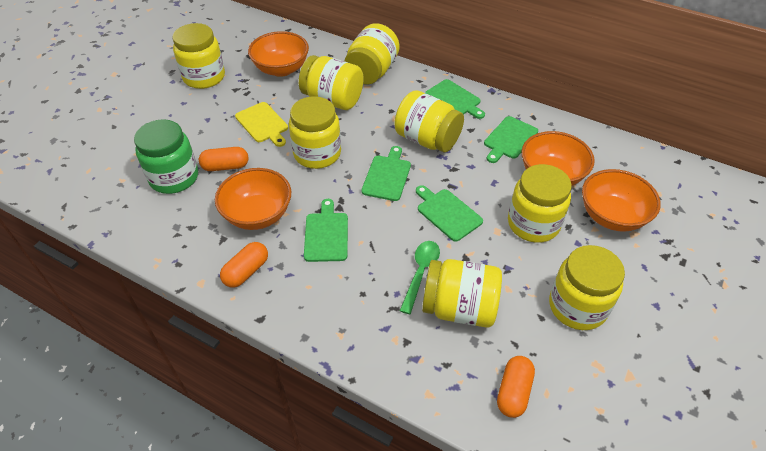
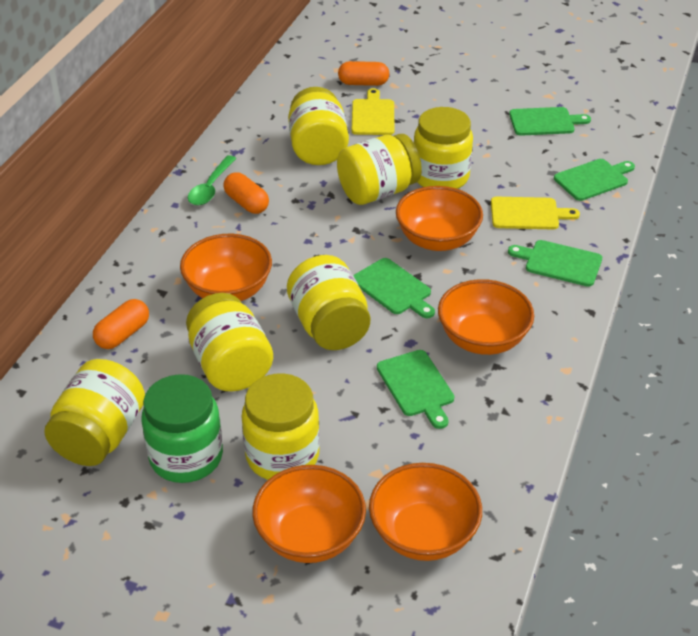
orange bowl: 4 -> 5
yellow cutting board: 1 -> 2
yellow jar: 8 -> 7

